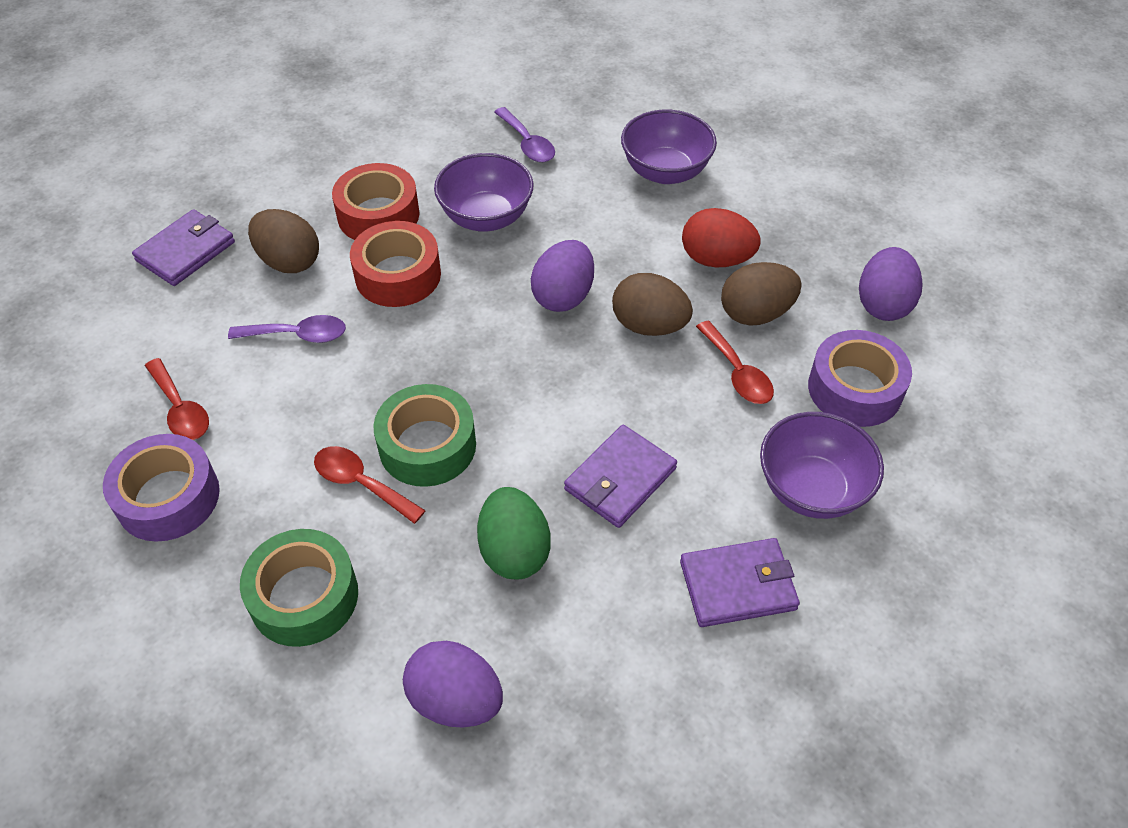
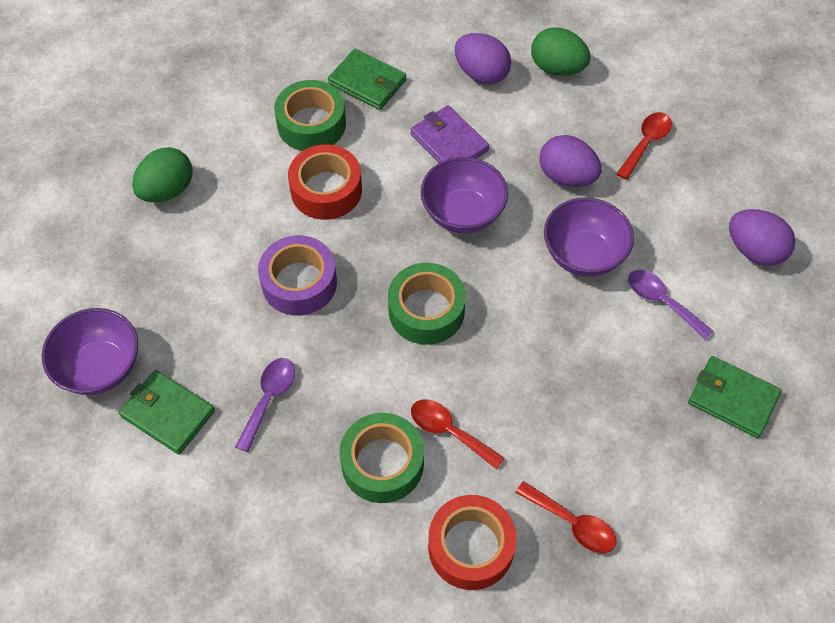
brown egg: 3 -> 0
green egg: 1 -> 2
green tape: 2 -> 3
green wallet: 0 -> 3
purple tape: 2 -> 1
purple wallet: 3 -> 1
red egg: 1 -> 0

